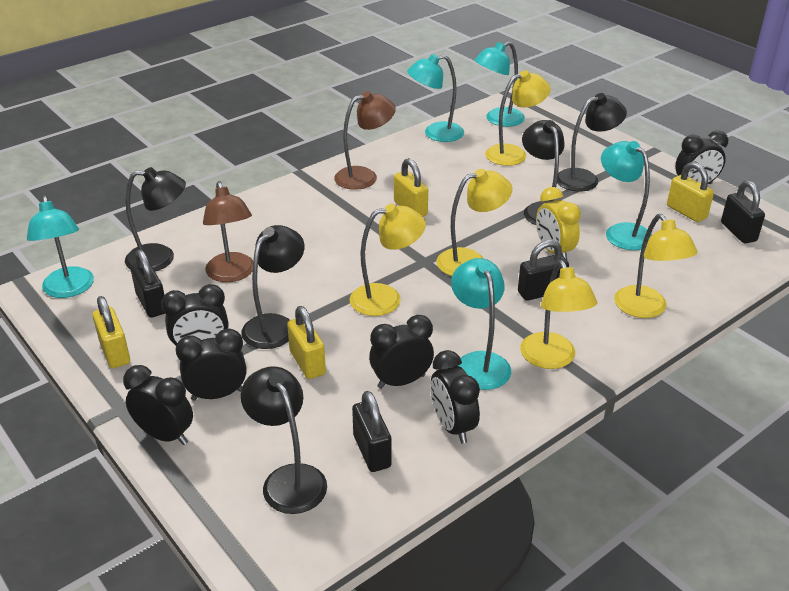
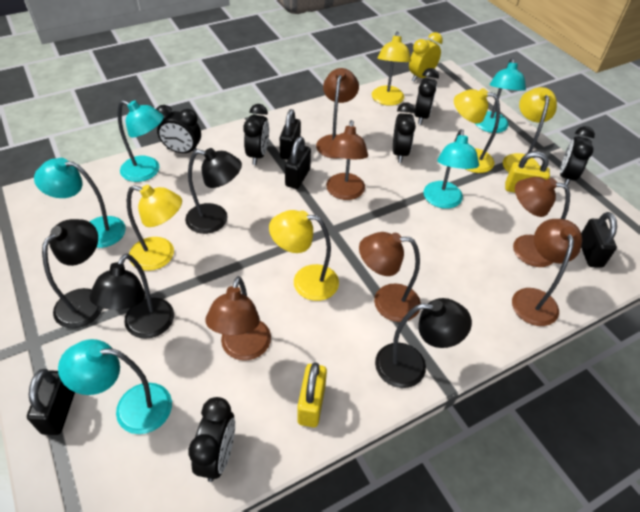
black lamp: 5 -> 4
brown lamp: 2 -> 6
yellow padlock: 4 -> 2

